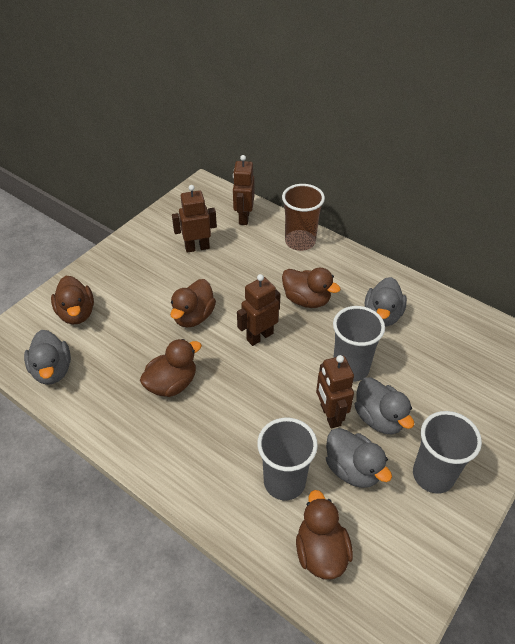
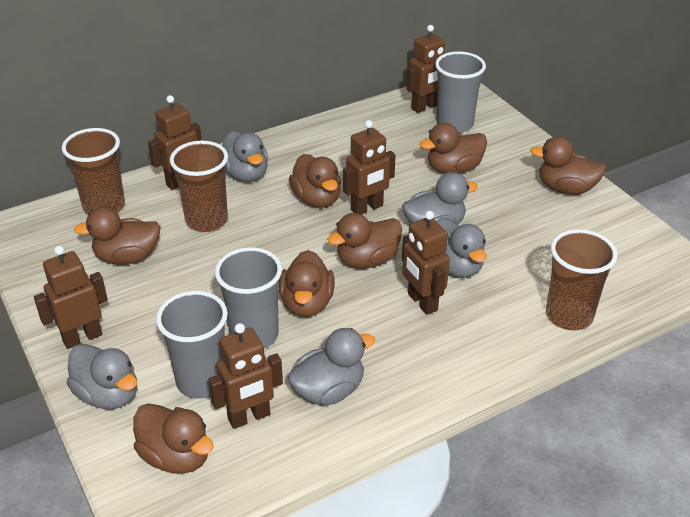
brown cup: 1 -> 3
brown duck: 5 -> 7
brown robot: 4 -> 6
grey duck: 4 -> 5

